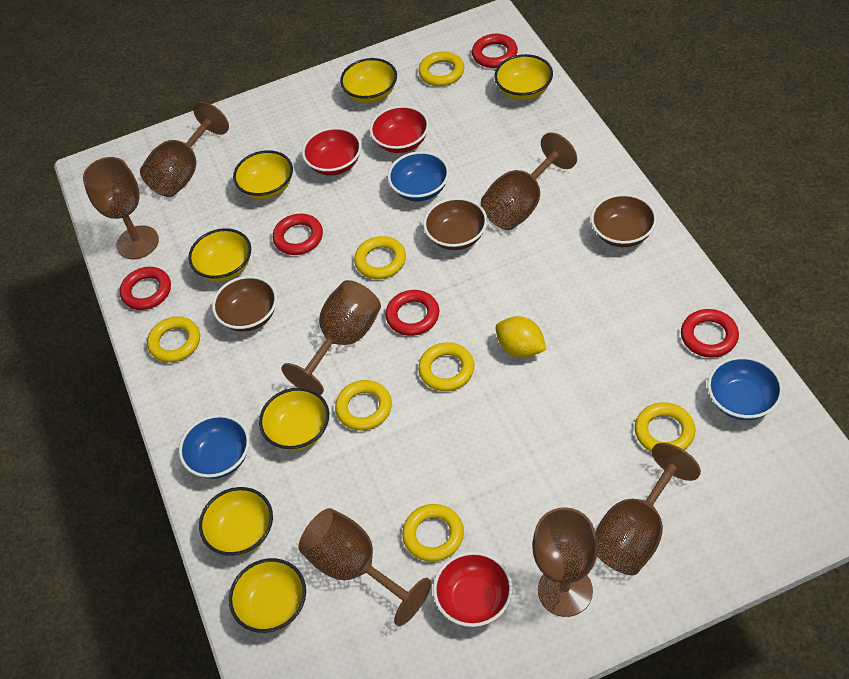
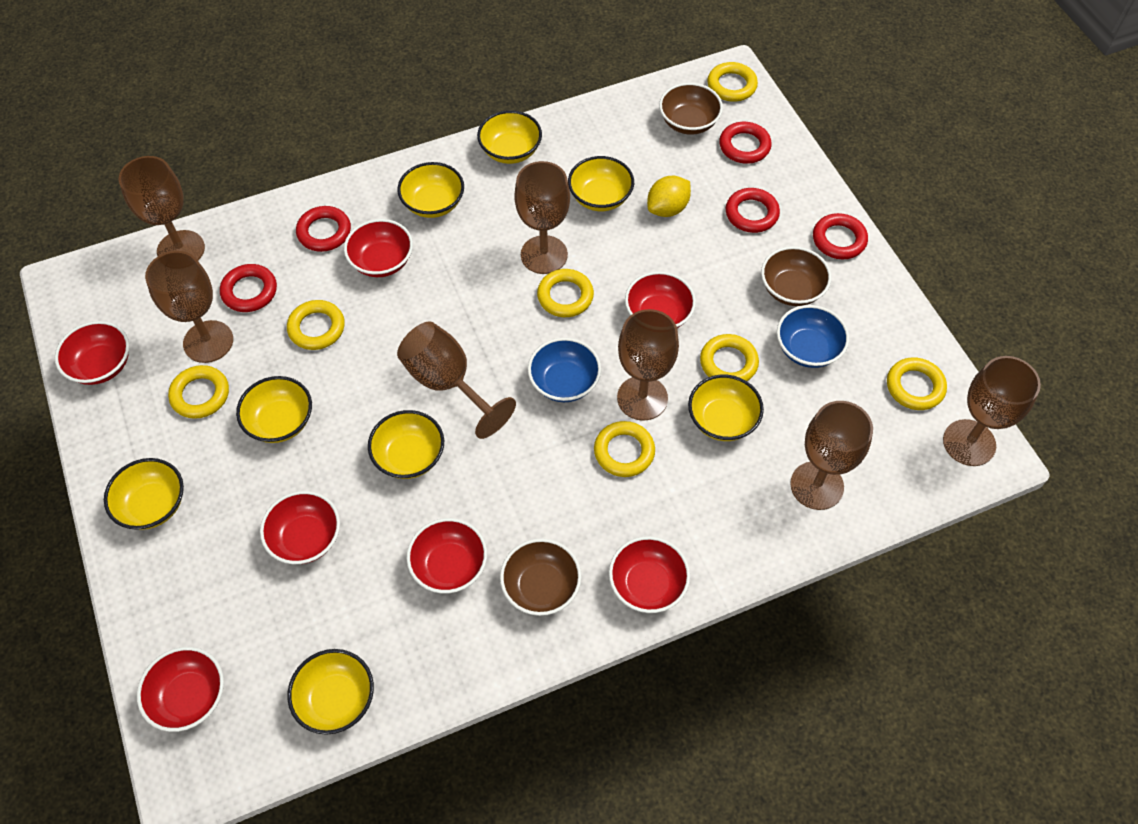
blue bowl: 3 -> 2
red bowl: 3 -> 7
yellow bowl: 7 -> 8

